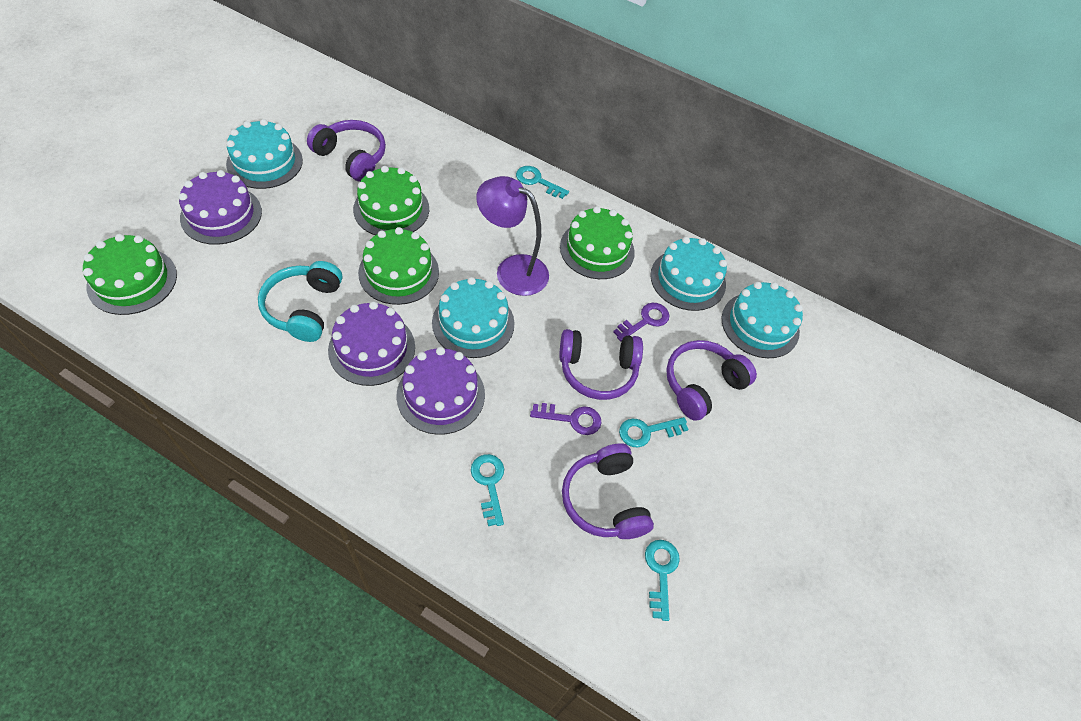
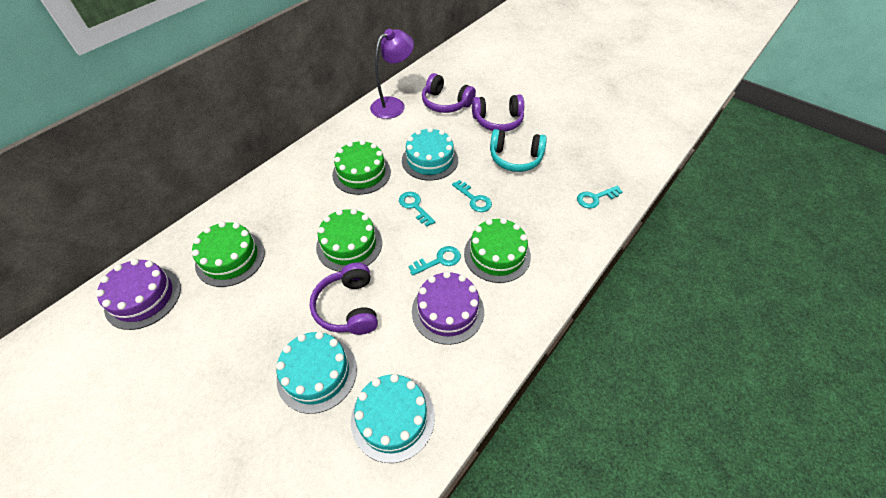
purple cake: 3 -> 2
purple headphones: 4 -> 3
purple key: 2 -> 0
turquoise cake: 4 -> 3

